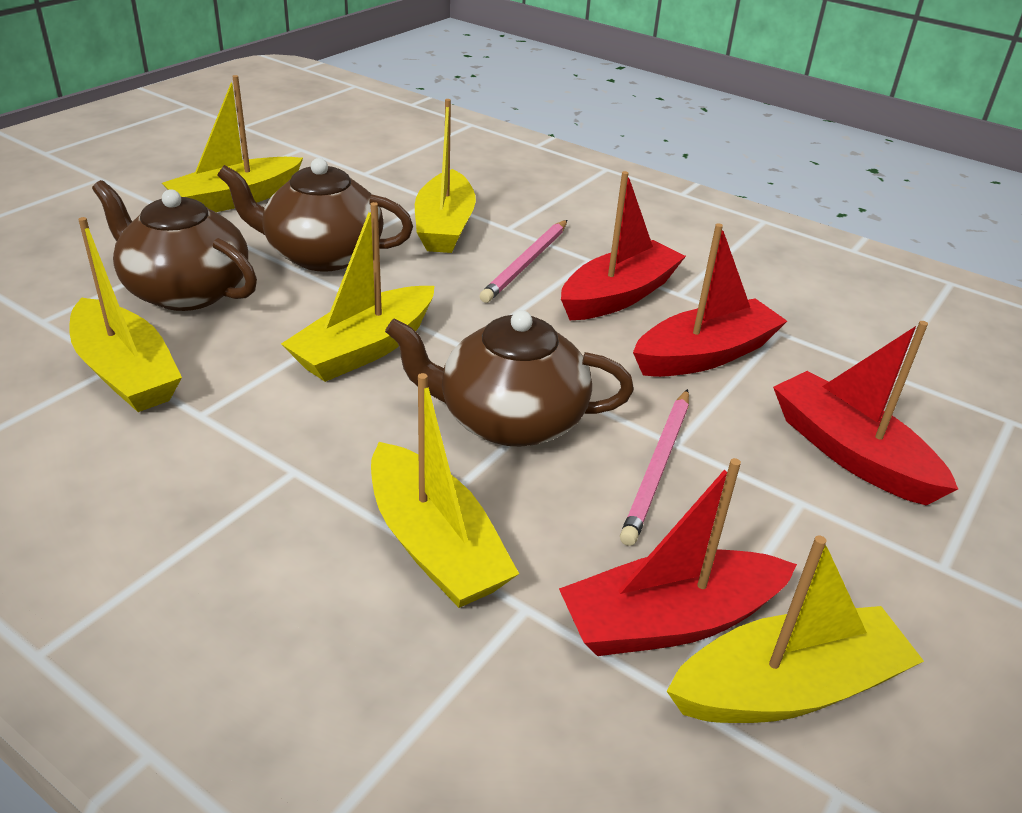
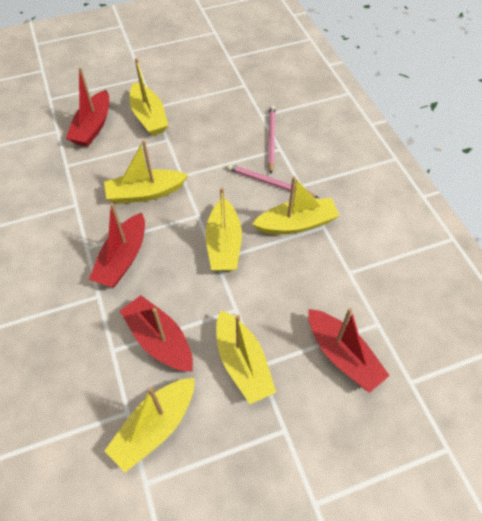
brown teapot: 3 -> 0

